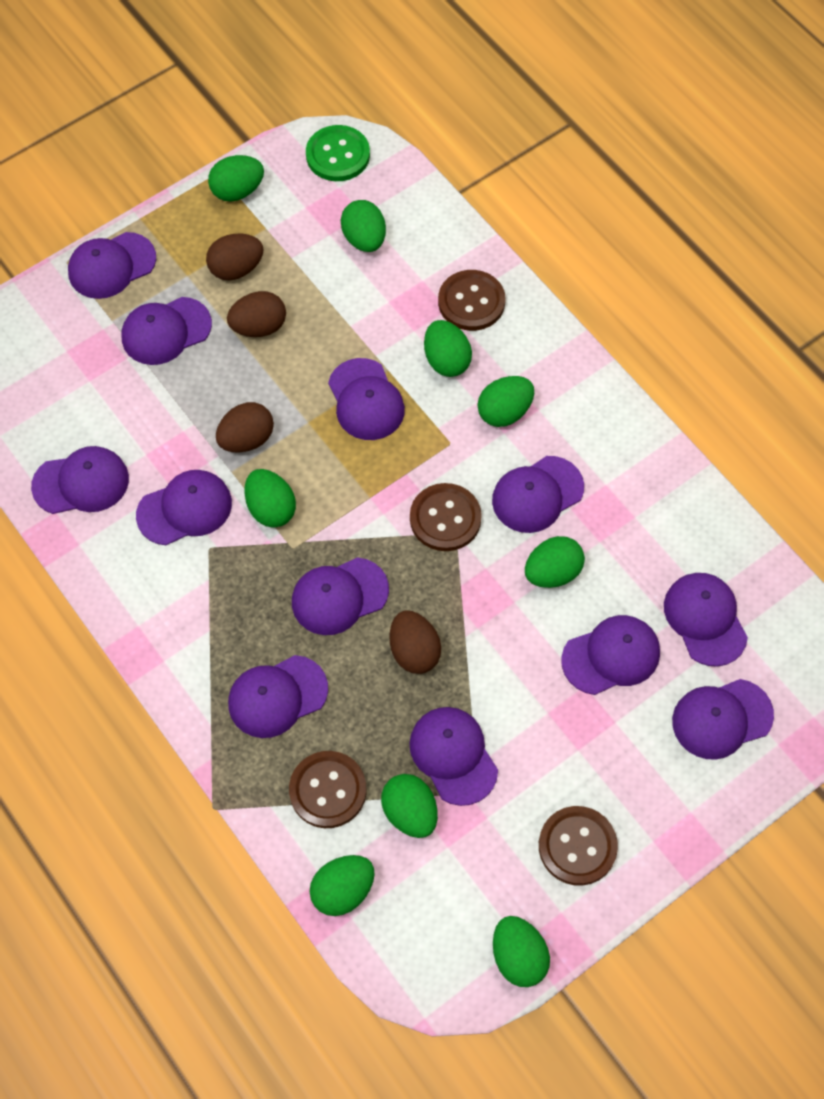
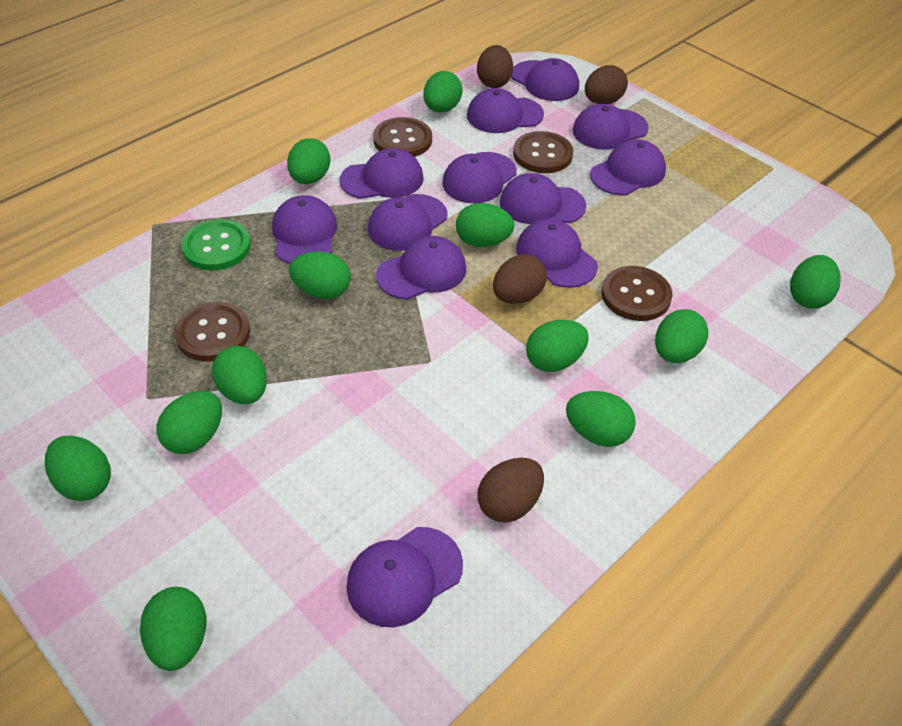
green egg: 9 -> 12

